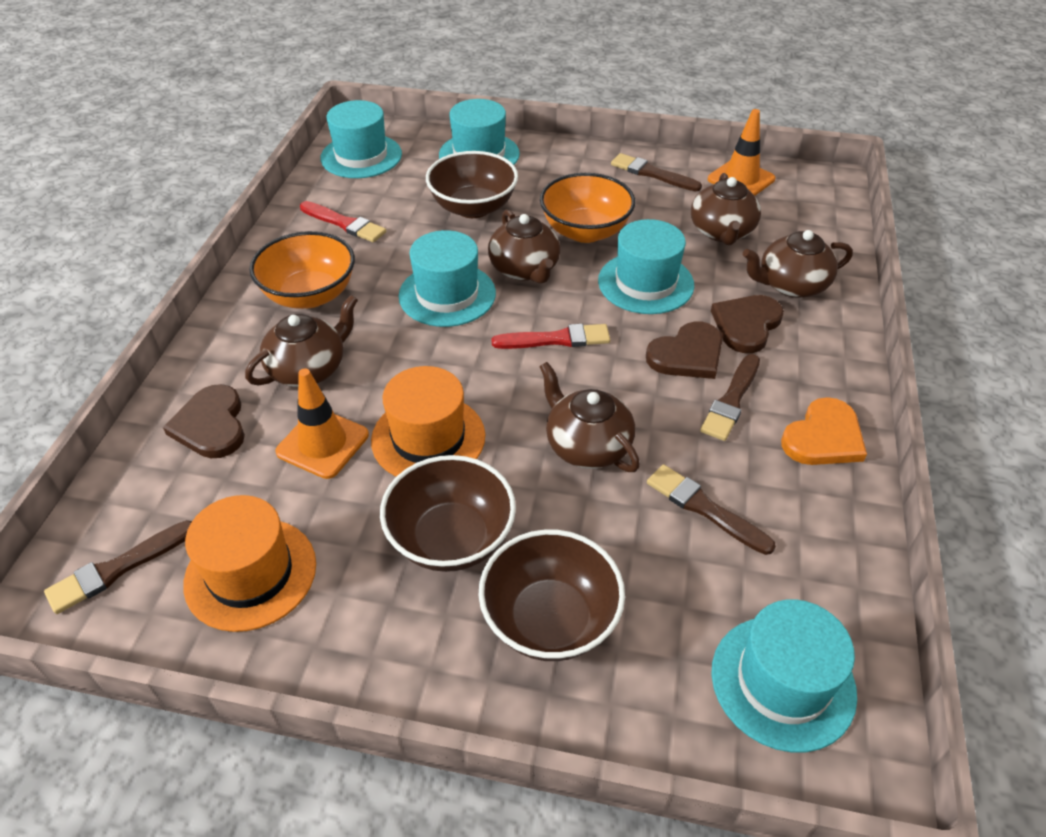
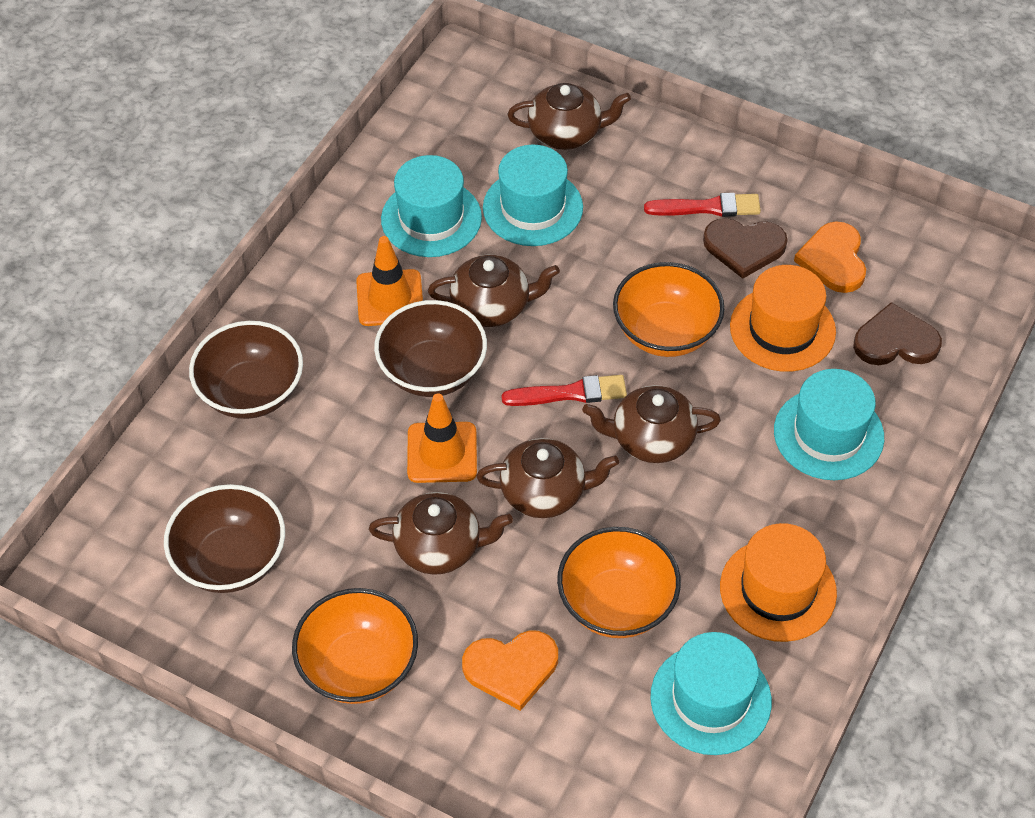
brown brush: 4 -> 0
brown heart: 3 -> 2
orange bowl: 2 -> 3
orange heart: 1 -> 2
turquoise hat: 5 -> 4

